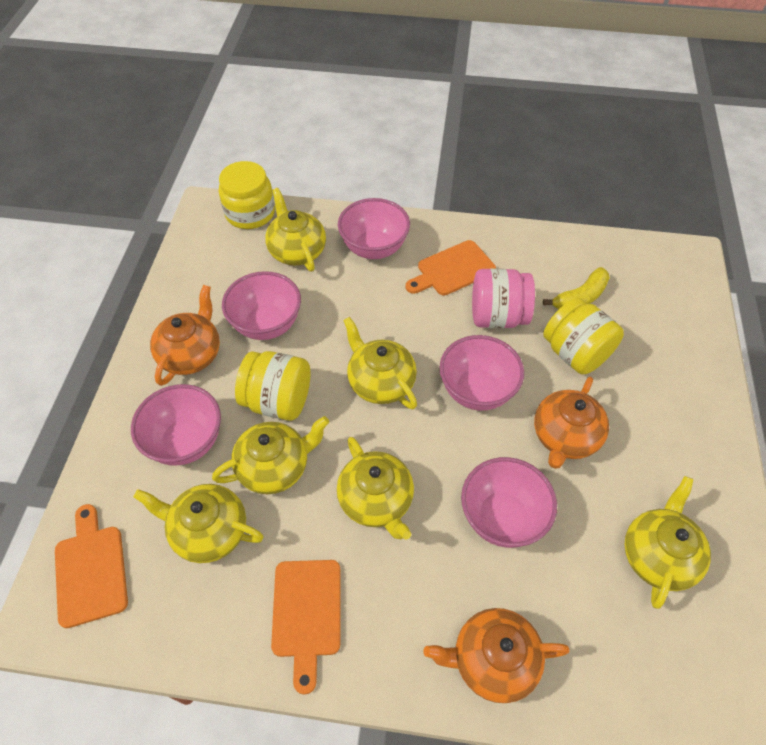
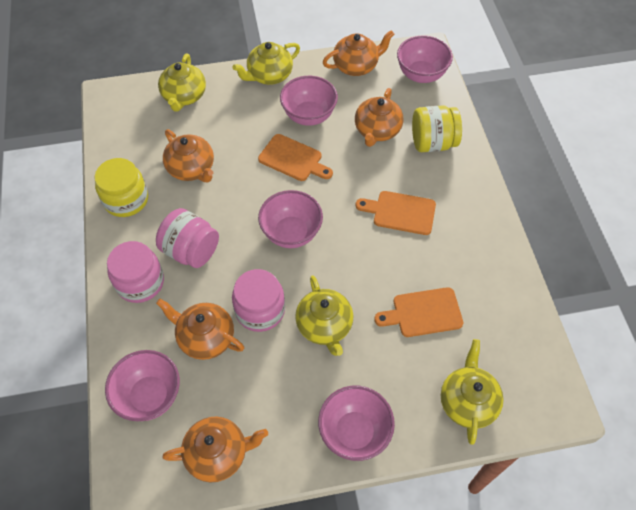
orange teapot: 3 -> 5
pink jar: 1 -> 3
yellow banana: 1 -> 0
yellow jar: 3 -> 2
yellow teapot: 6 -> 4

